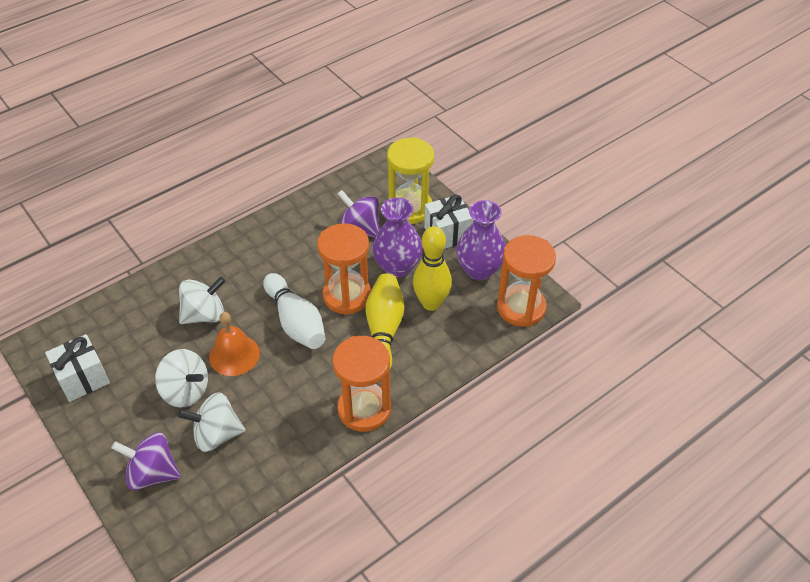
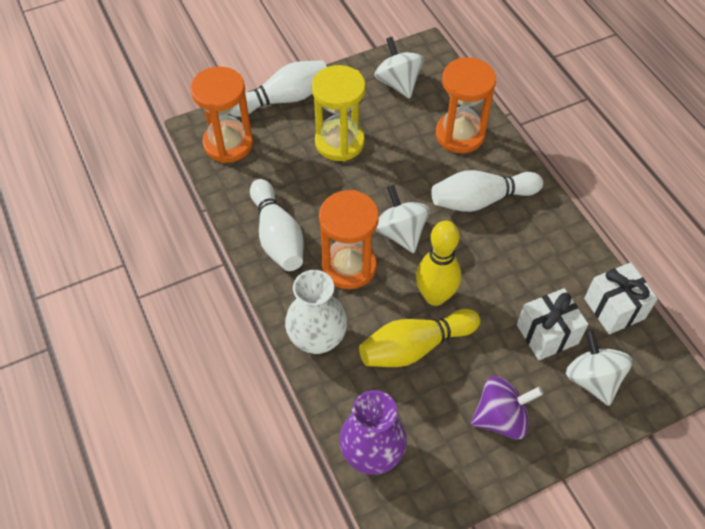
orange bell: 1 -> 0
purple spinning top: 2 -> 1
purple vase: 2 -> 1
white bowling pin: 1 -> 3
white vase: 0 -> 1

